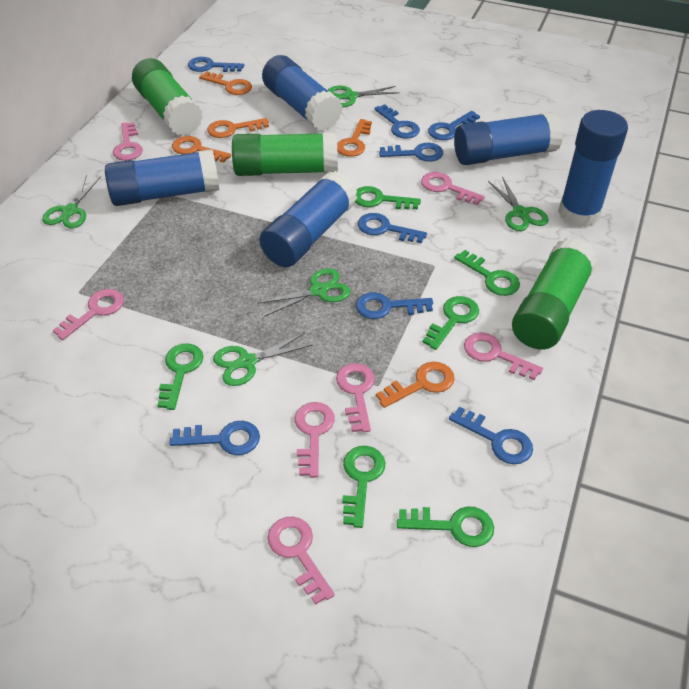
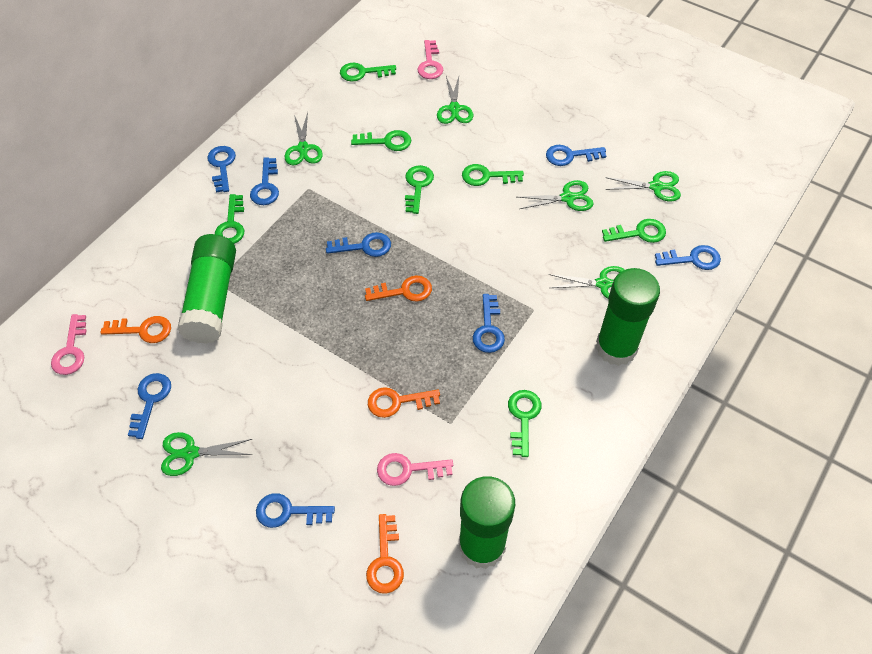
blue glue stick: 5 -> 0
green key: 6 -> 7
green scissors: 5 -> 6
orange key: 5 -> 4
pink key: 7 -> 3

